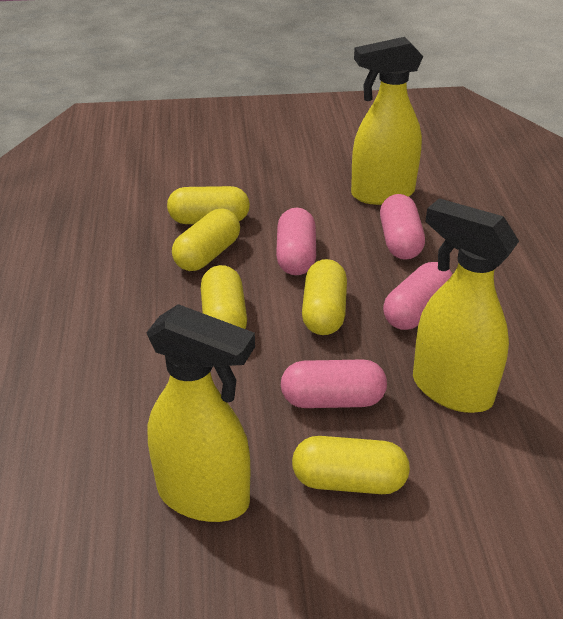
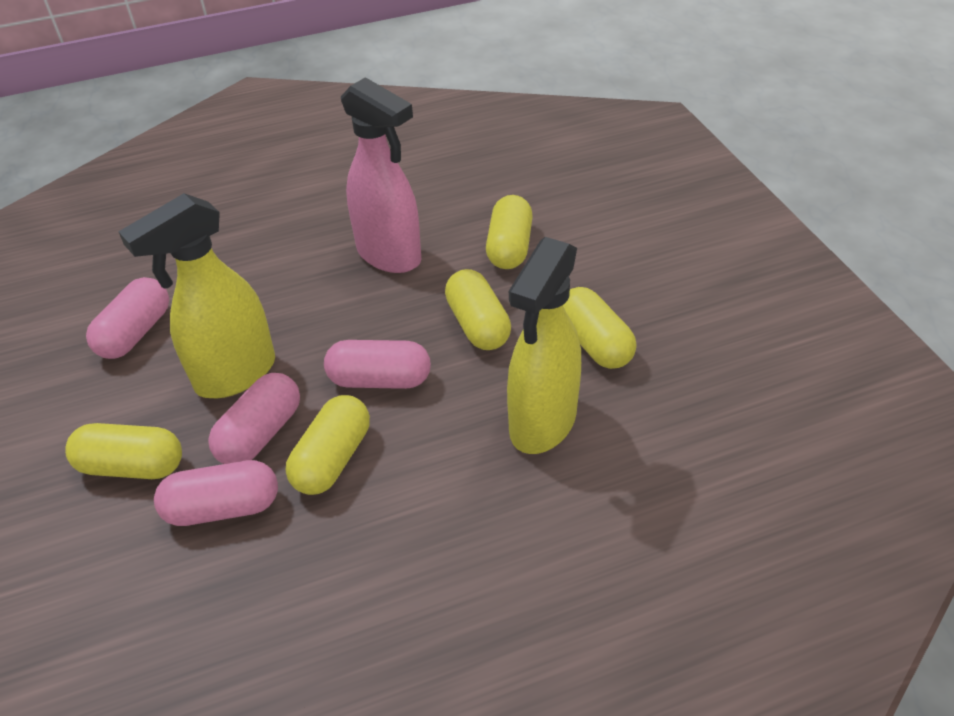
pink spray bottle: 0 -> 1
yellow spray bottle: 3 -> 2

